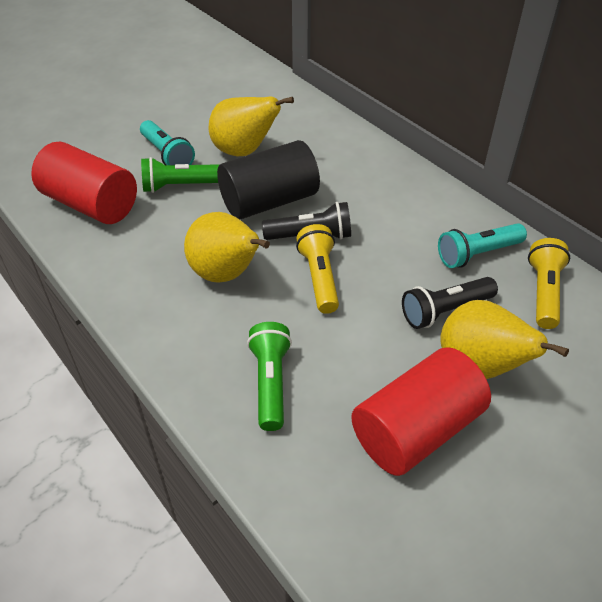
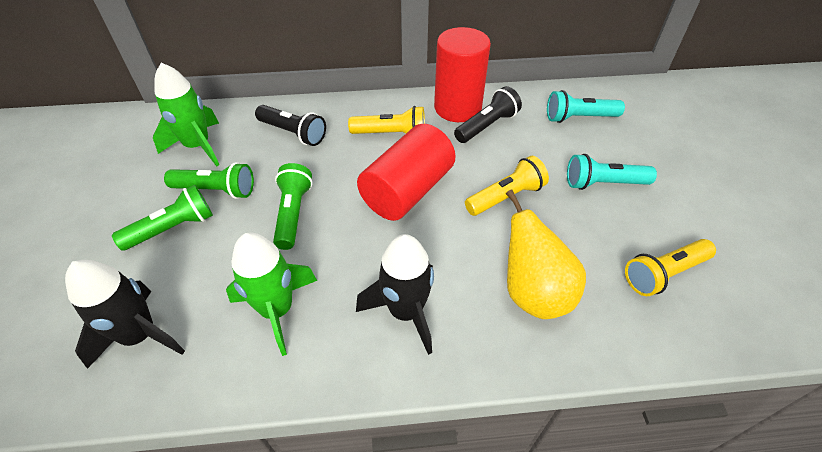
black cylinder: 1 -> 0
black rocket: 0 -> 2
green flashlight: 2 -> 3
green rocket: 0 -> 2
yellow flashlight: 2 -> 3
yellow pear: 3 -> 1

